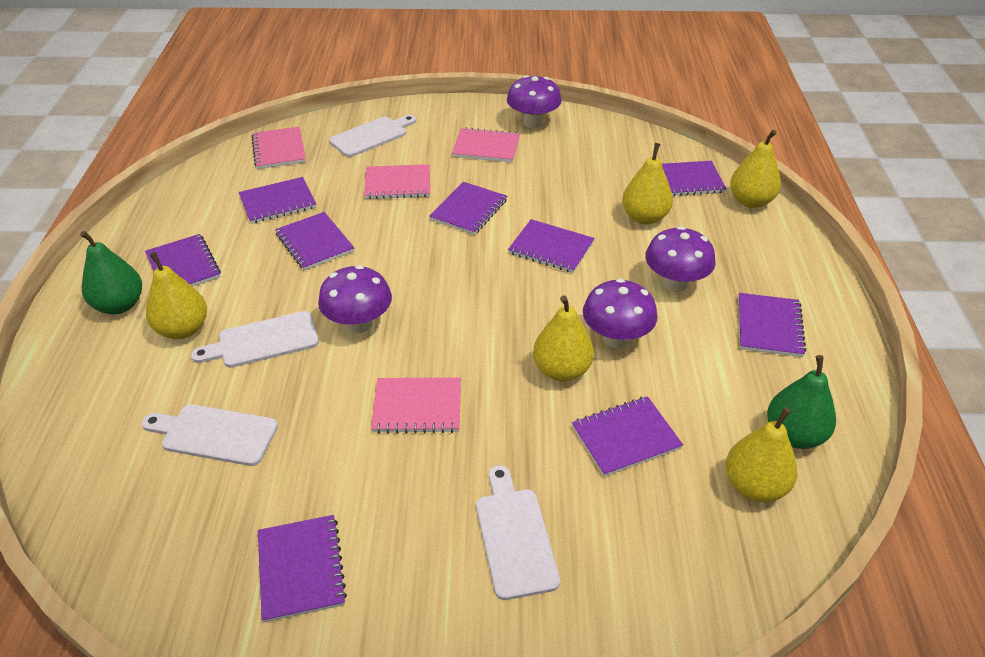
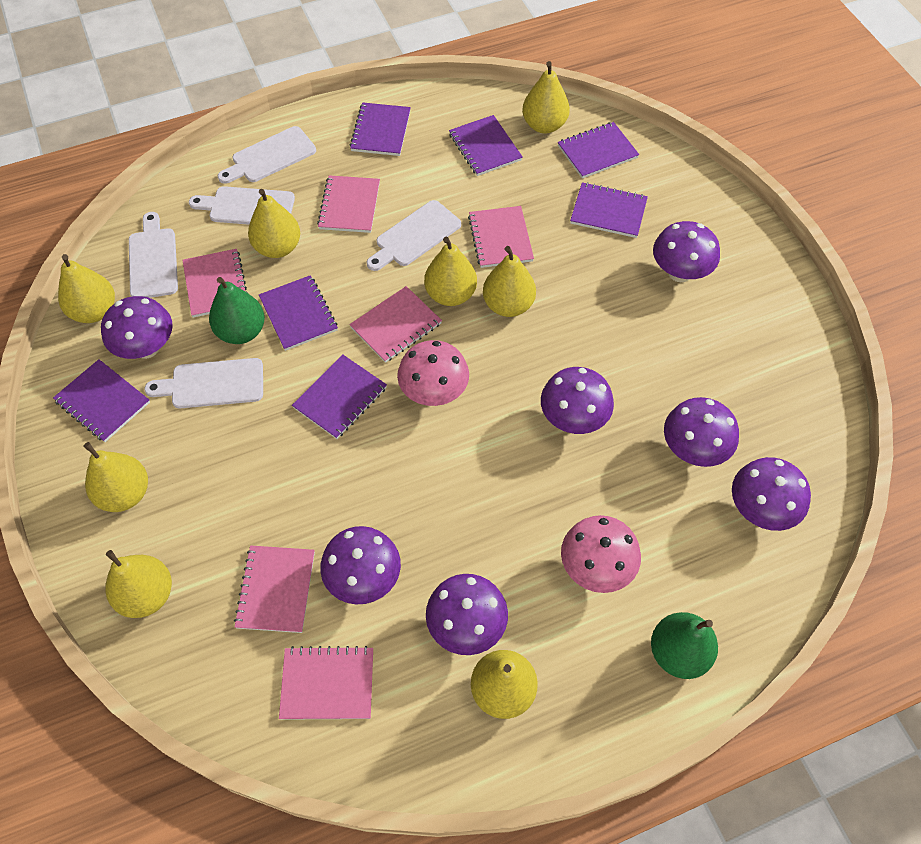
pink mushroom: 0 -> 2
pink notebook: 4 -> 6
purple mushroom: 4 -> 7
purple notebook: 9 -> 7
white cutting board: 4 -> 5
yellow pear: 5 -> 8

